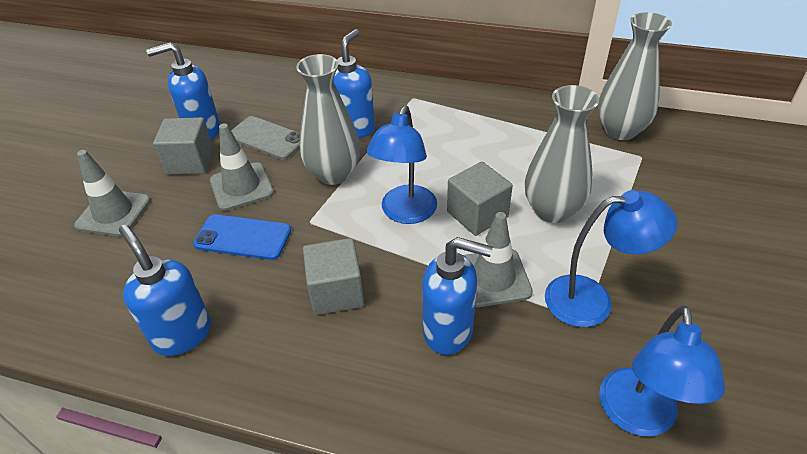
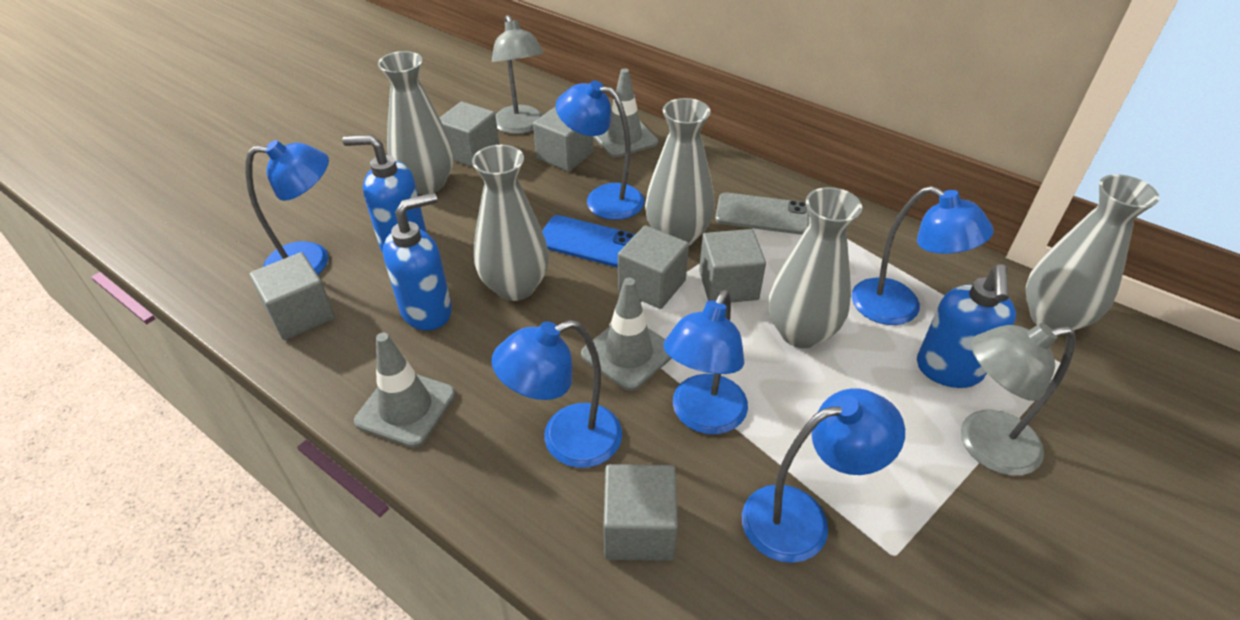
blue lamp: 3 -> 6
blue soap dispenser: 4 -> 3
grey cube: 3 -> 6
grey lamp: 0 -> 2
grey vase: 3 -> 5

